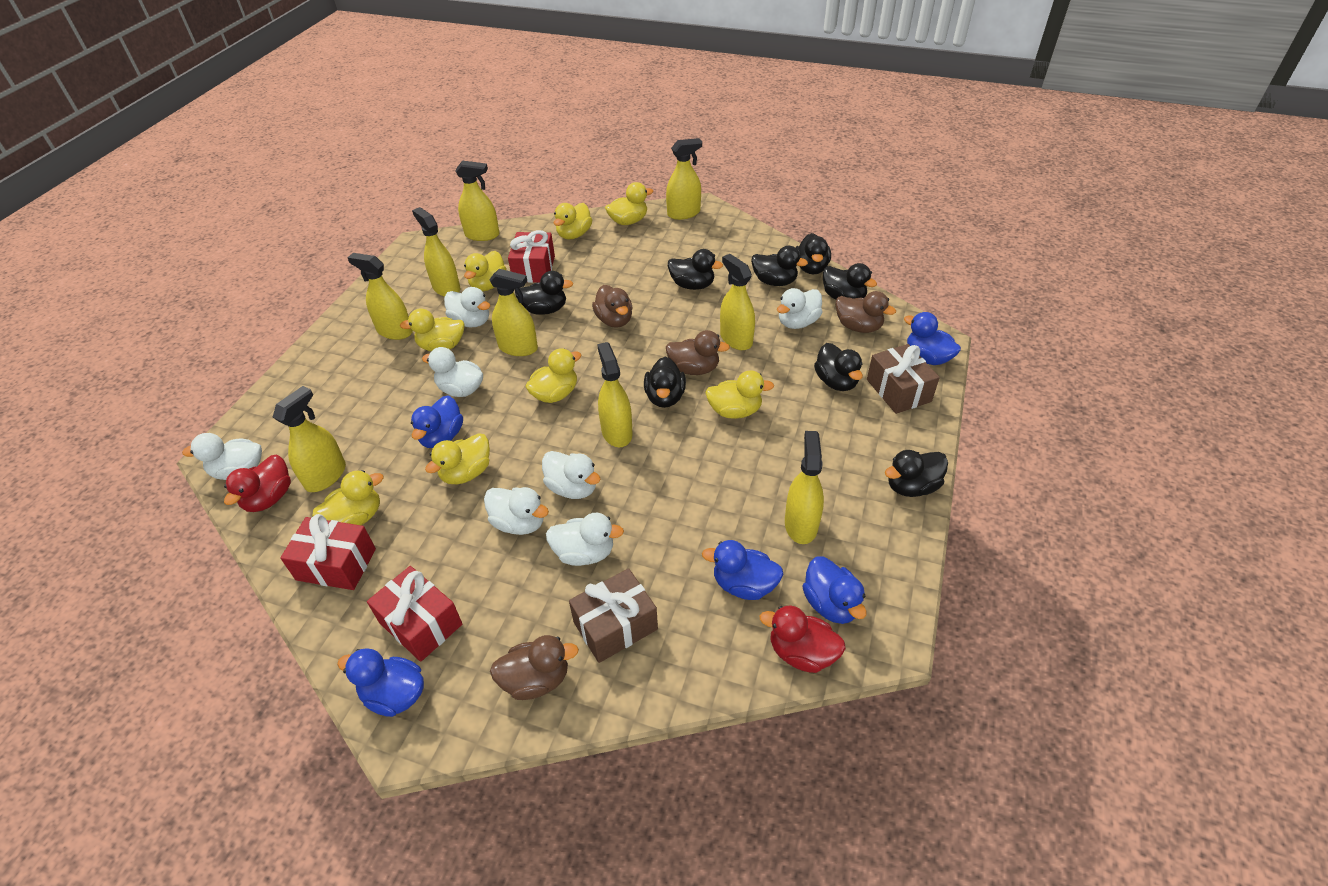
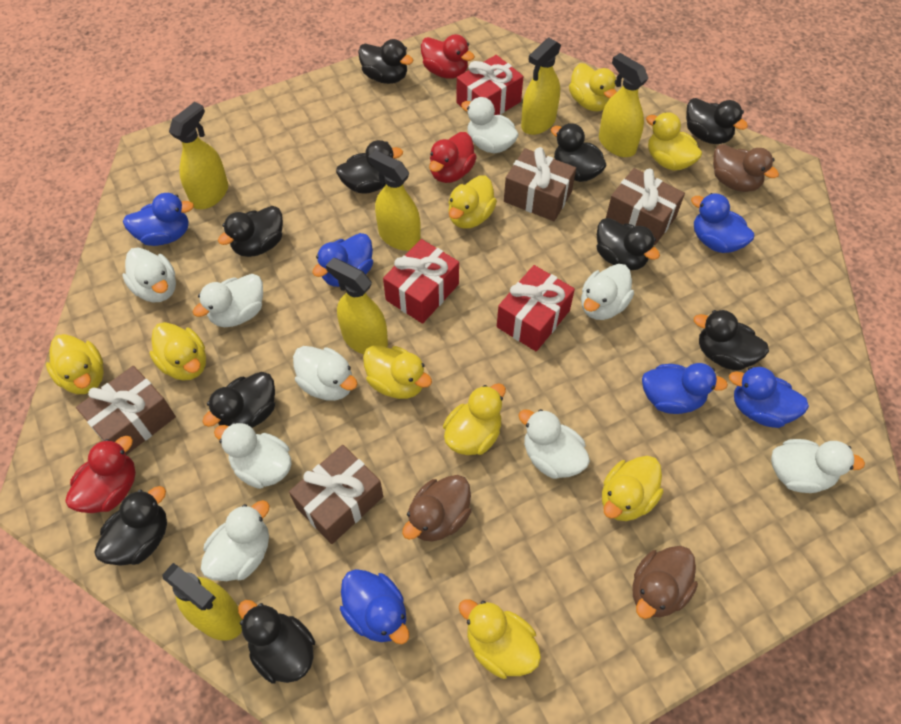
black duck: 8 -> 10
blue duck: 5 -> 6
brown duck: 4 -> 3
brown gift: 2 -> 4
red duck: 2 -> 3
white duck: 7 -> 9
yellow duck: 8 -> 9
yellow spray bottle: 9 -> 6

